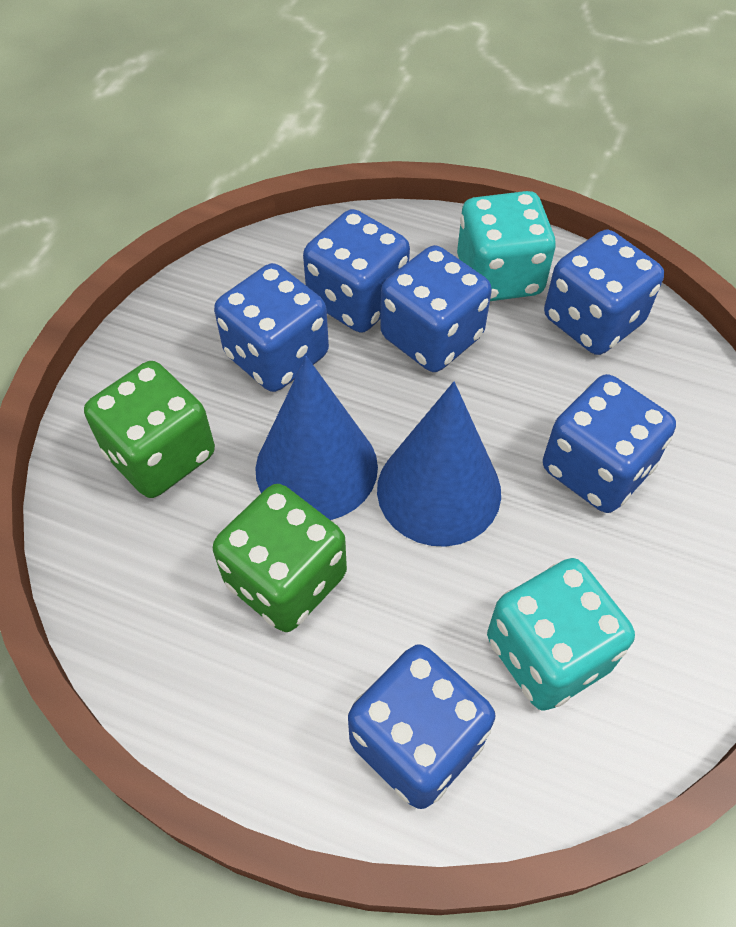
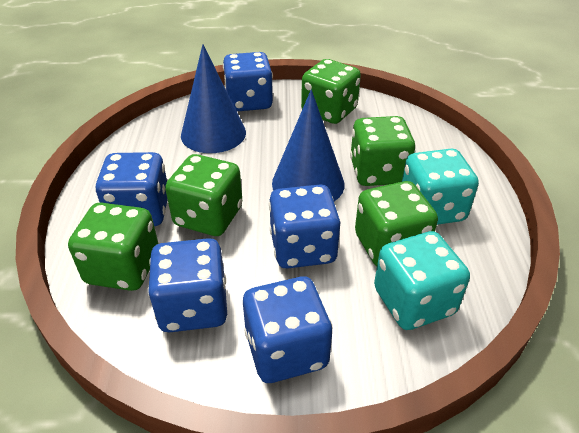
blue dice: 6 -> 5
green dice: 2 -> 5

